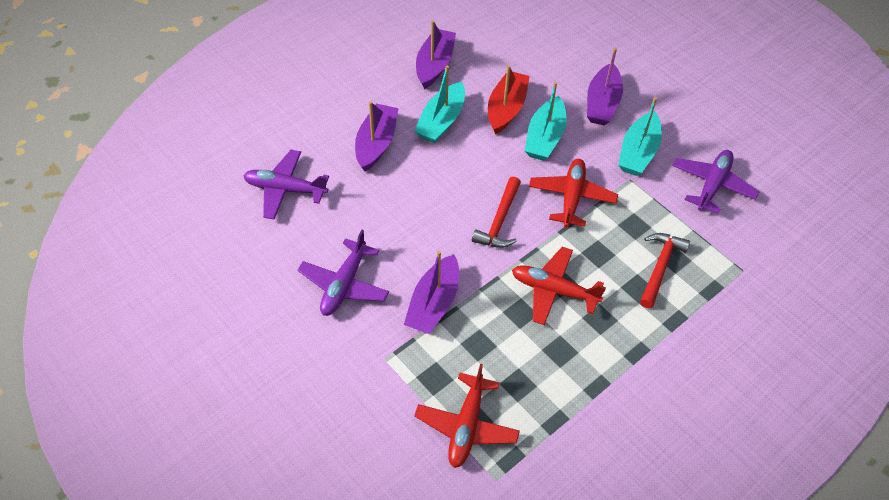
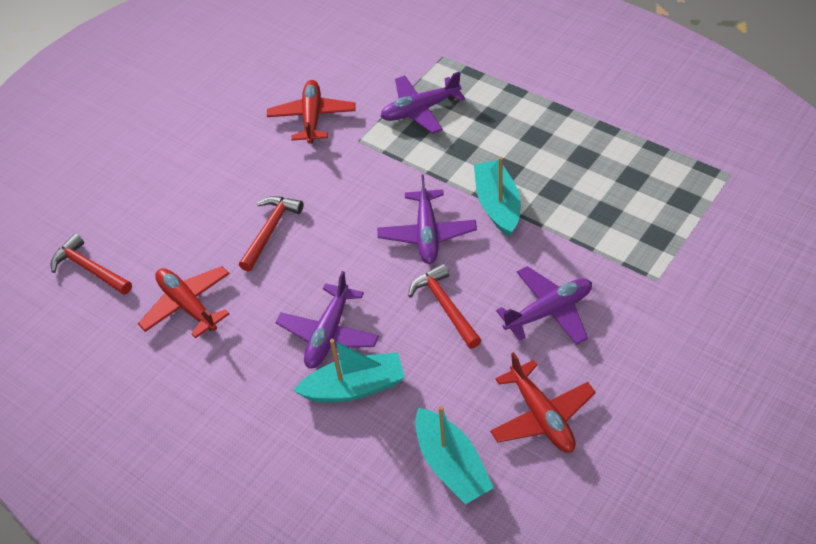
purple boat: 4 -> 0
purple plane: 3 -> 4
red boat: 1 -> 0
red hammer: 2 -> 3

